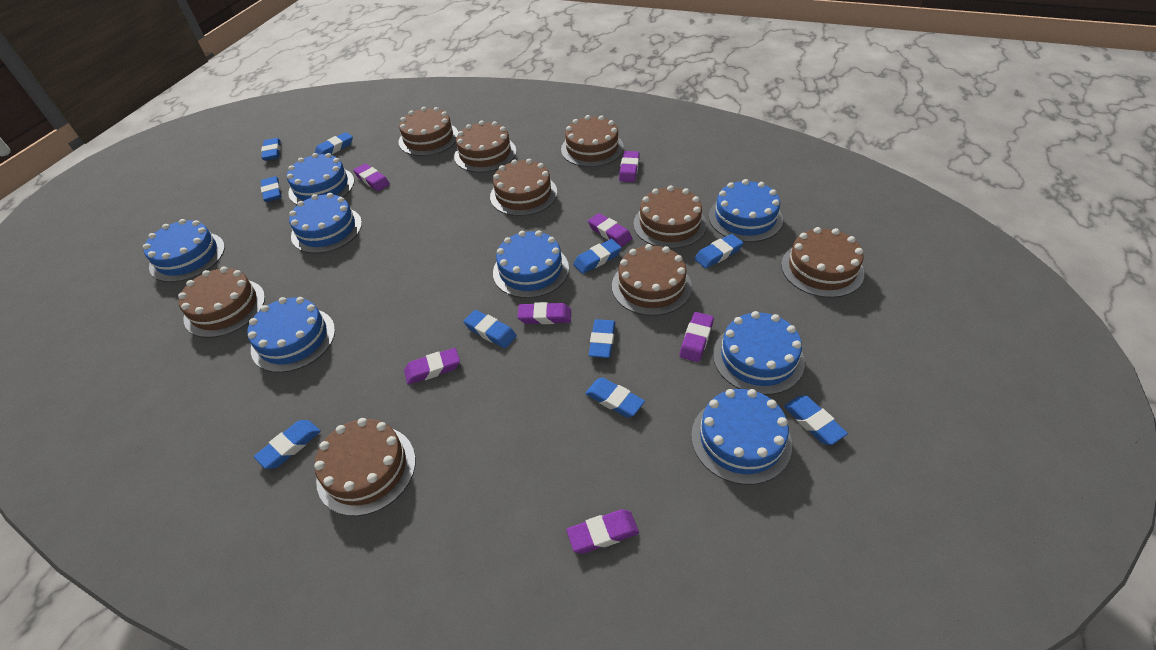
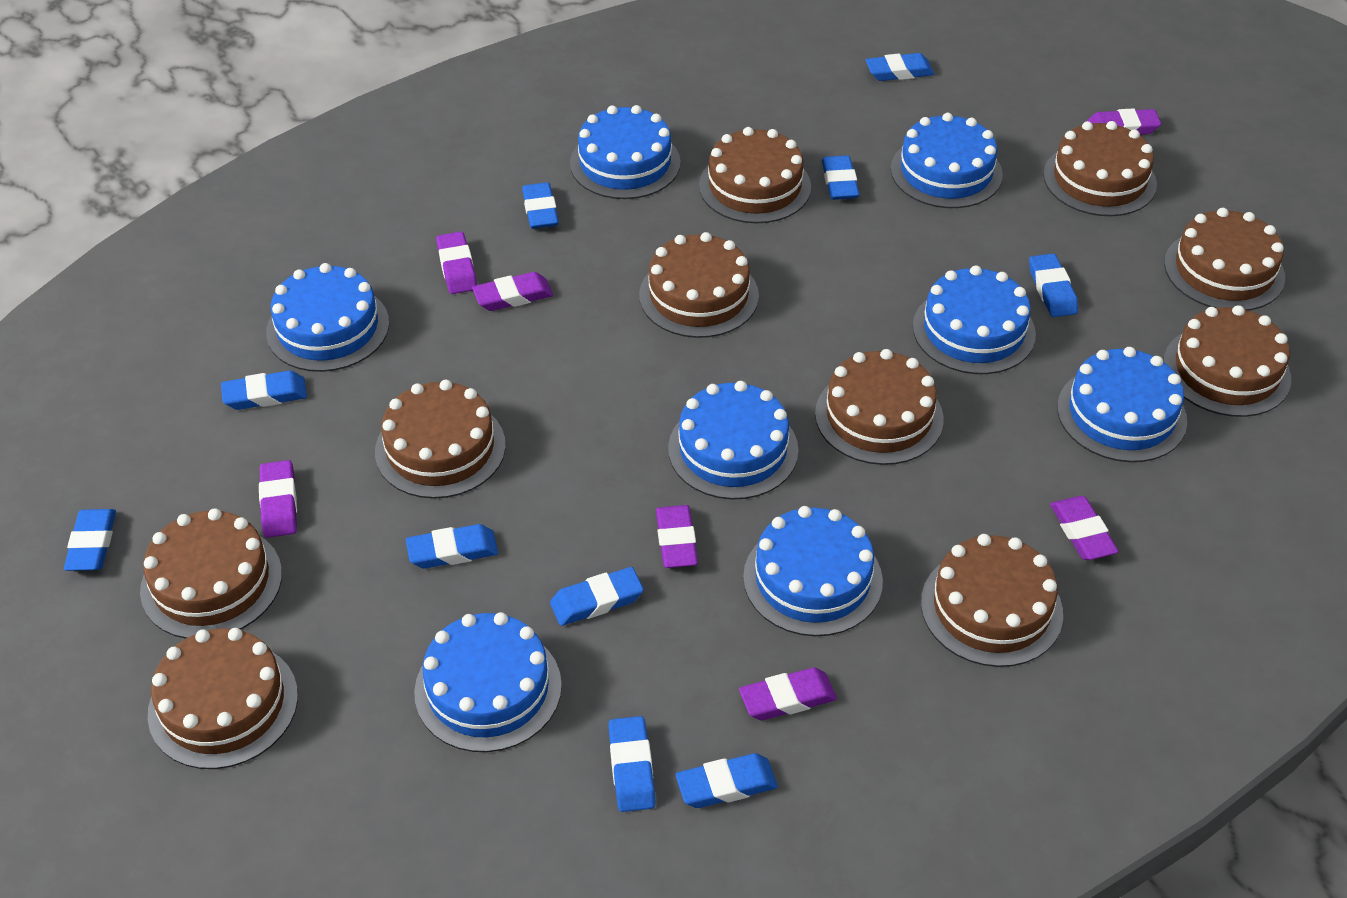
brown cake: 9 -> 10

